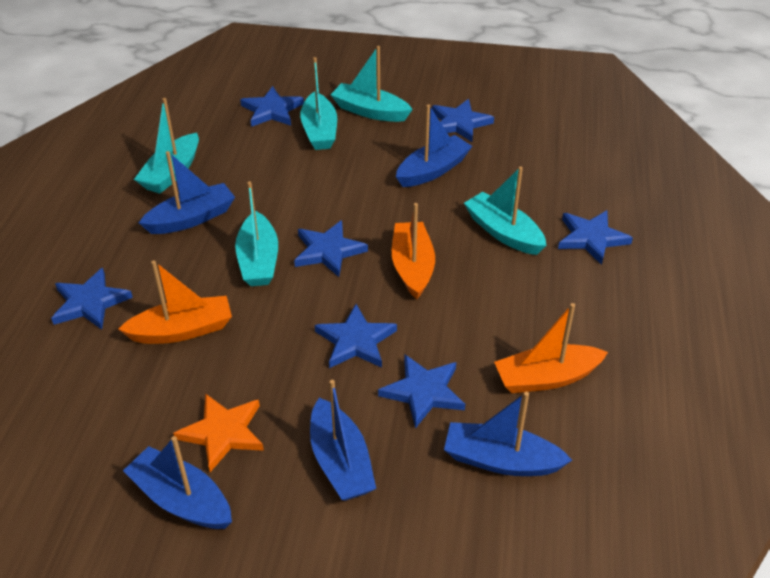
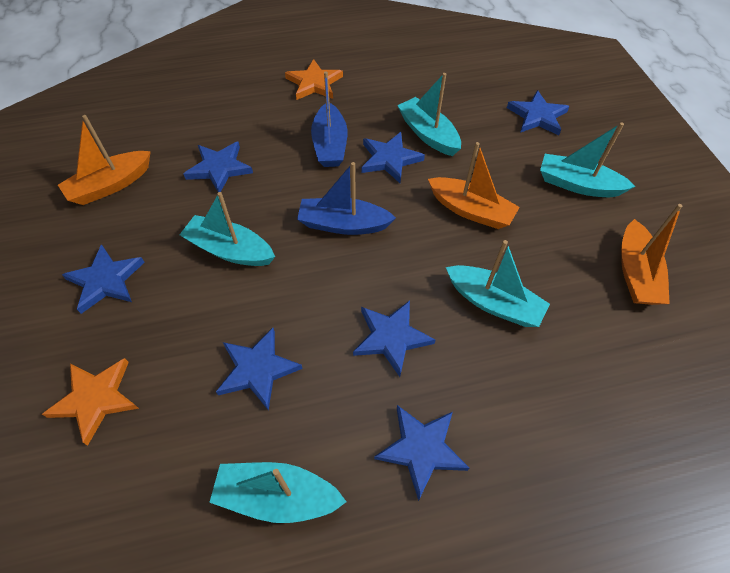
blue boat: 5 -> 2
orange star: 1 -> 2

